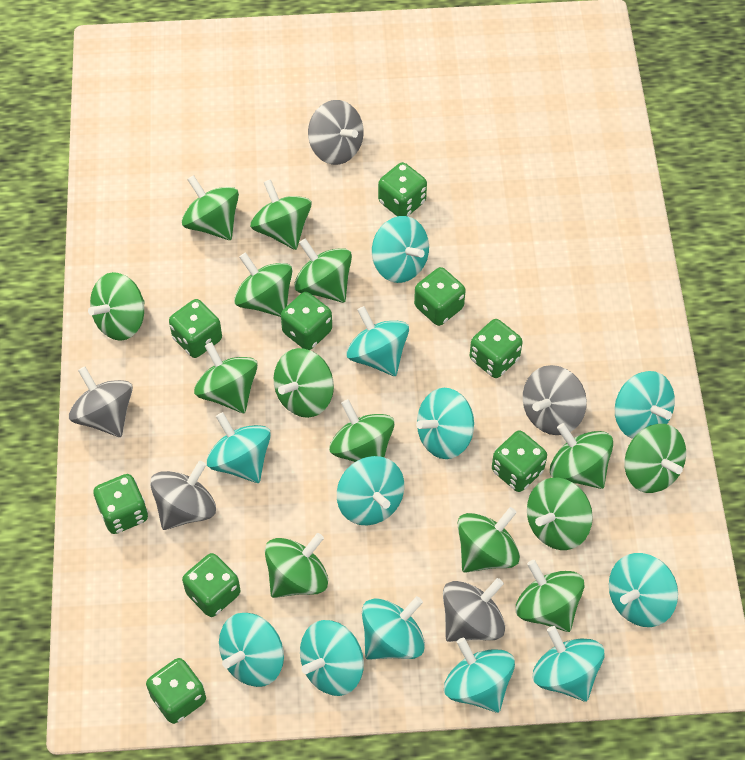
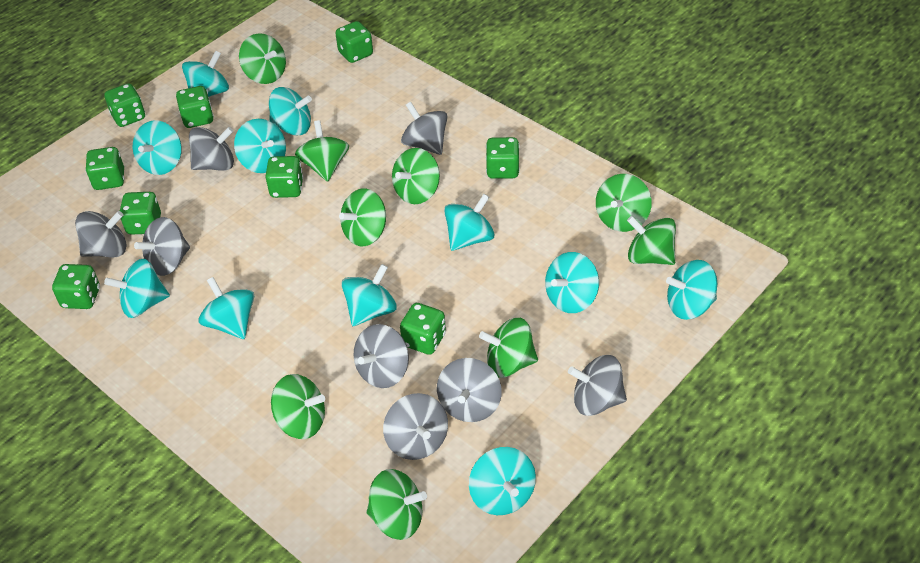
green spinning top: 14 -> 9
grey spinning top: 5 -> 8
turquoise spinning top: 12 -> 11

